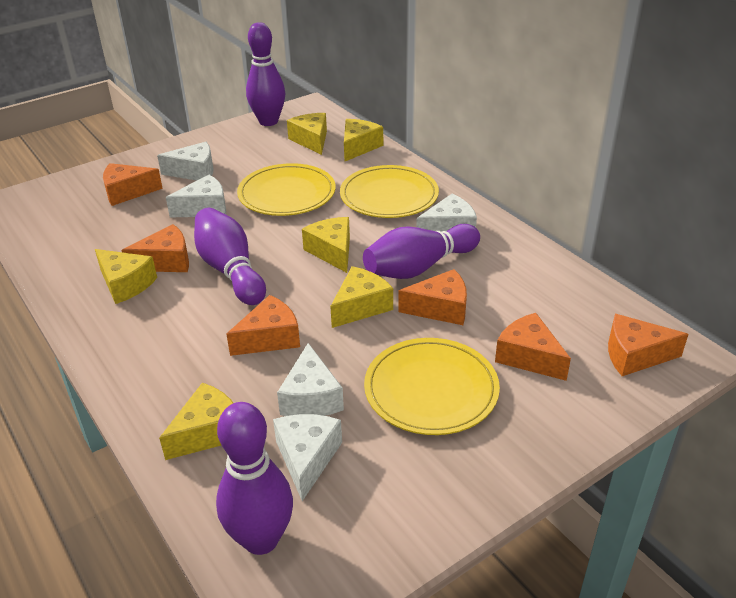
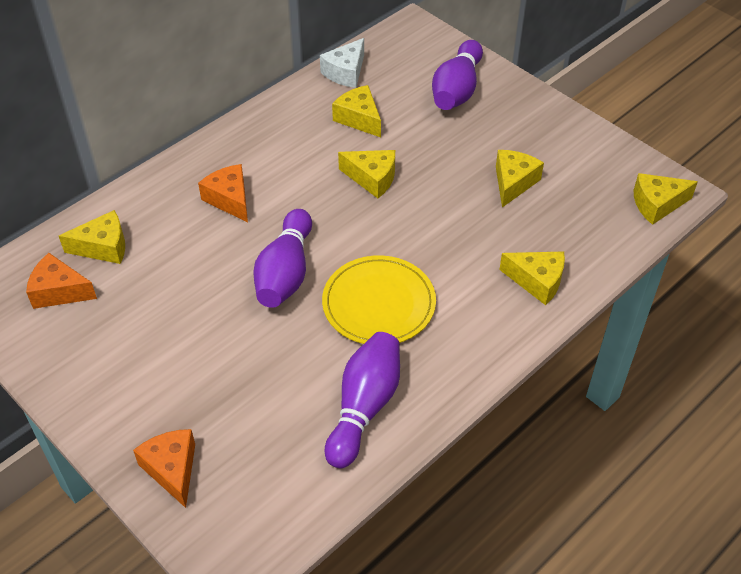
orange cheese: 6 -> 3
purple bowling pin: 4 -> 3
white cheese: 5 -> 1
yellow plate: 3 -> 1

